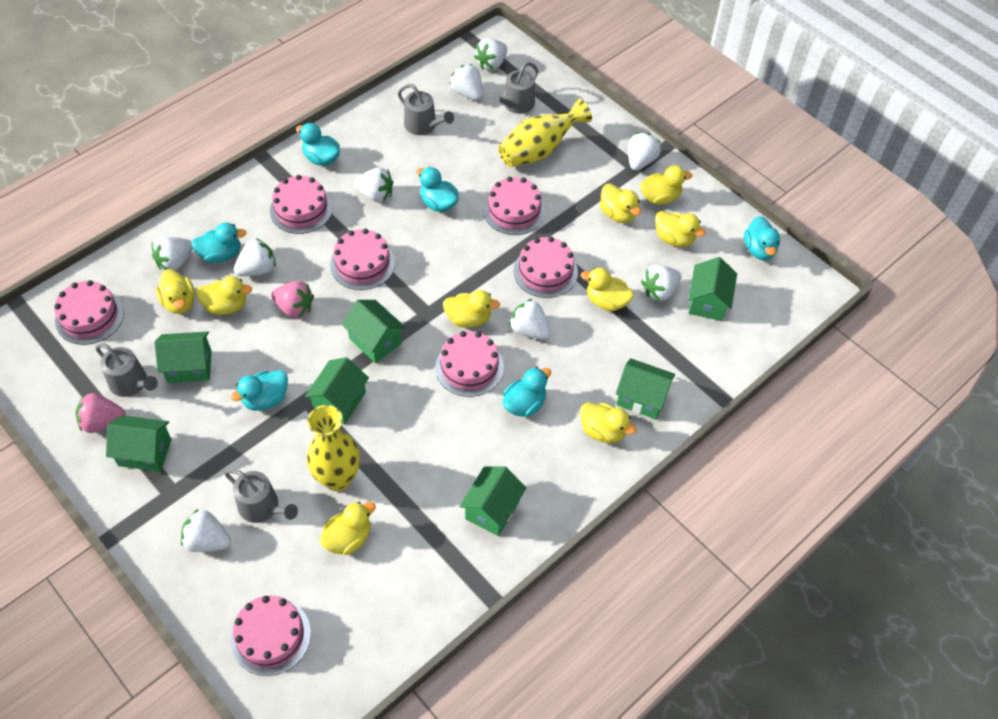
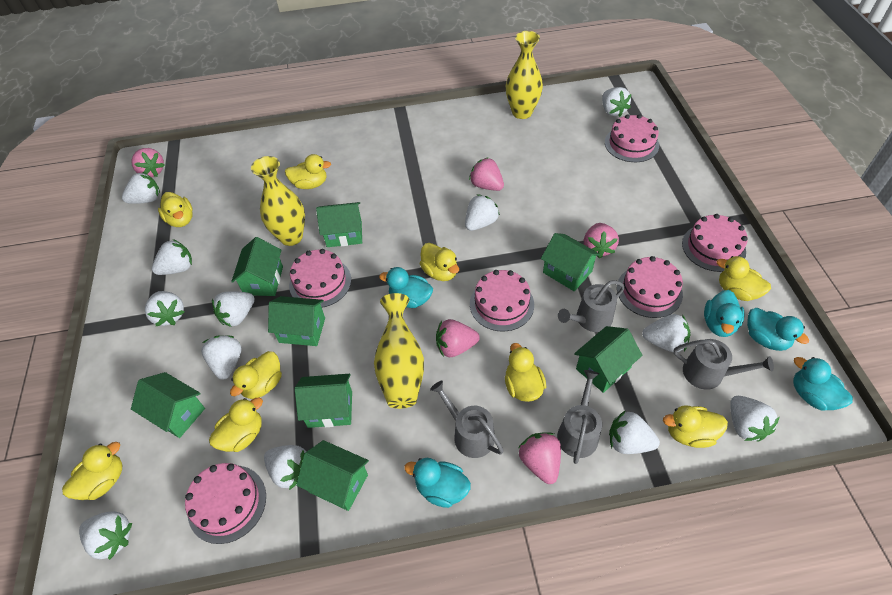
green house: 7 -> 8
pink cake: 7 -> 6
pink strawberry: 2 -> 5
turquoise duck: 6 -> 5
white strawberry: 9 -> 12
yellow vase: 2 -> 3

